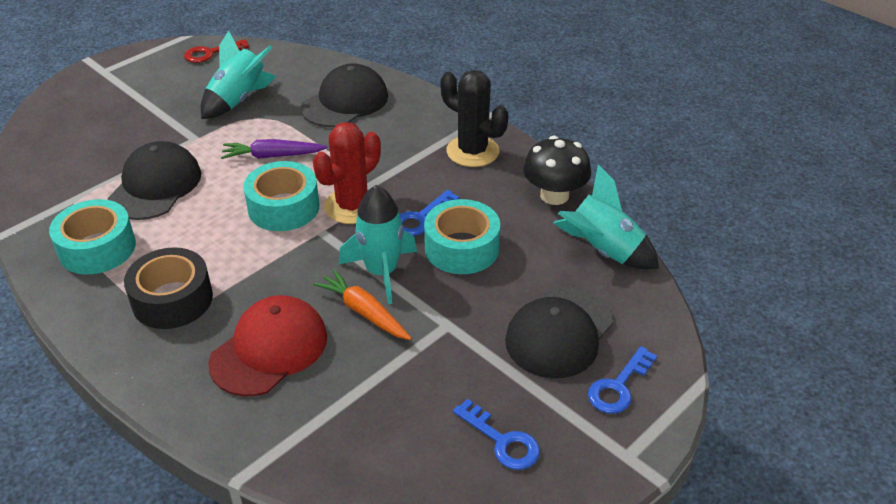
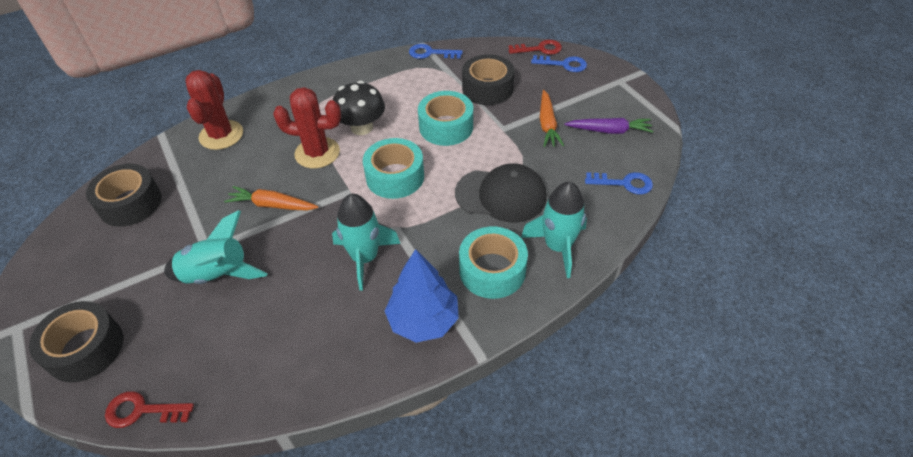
black cactus: 1 -> 0
black cap: 3 -> 1
black tape: 1 -> 3
blue tree: 0 -> 1
orange carrot: 1 -> 2
red cactus: 1 -> 2
red cap: 1 -> 0
red key: 1 -> 2

